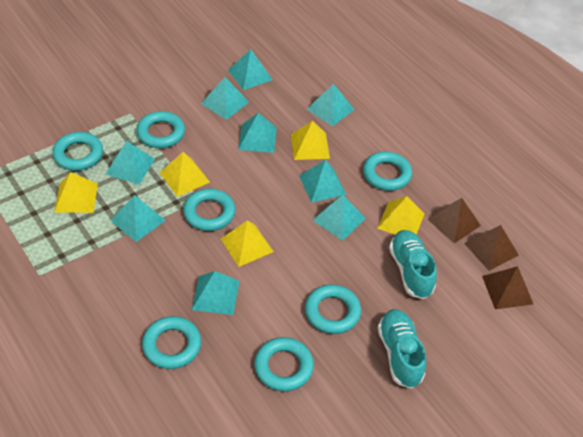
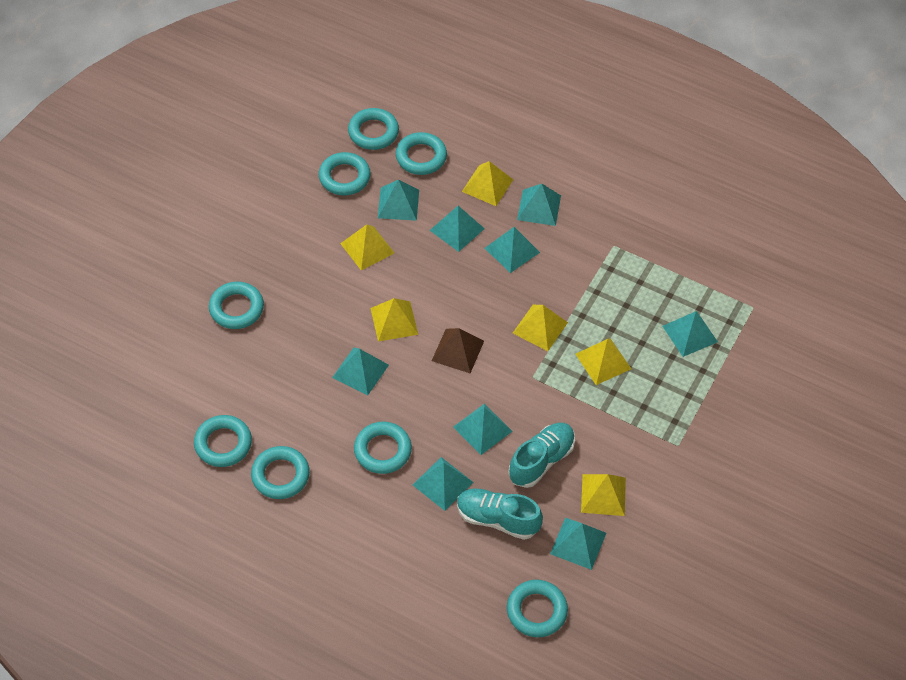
brown pyramid: 3 -> 1
turquoise ring: 7 -> 8
yellow pyramid: 5 -> 6

